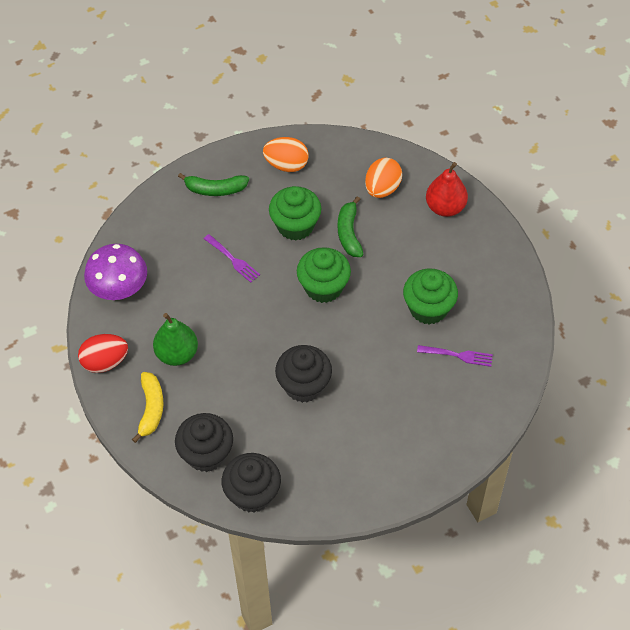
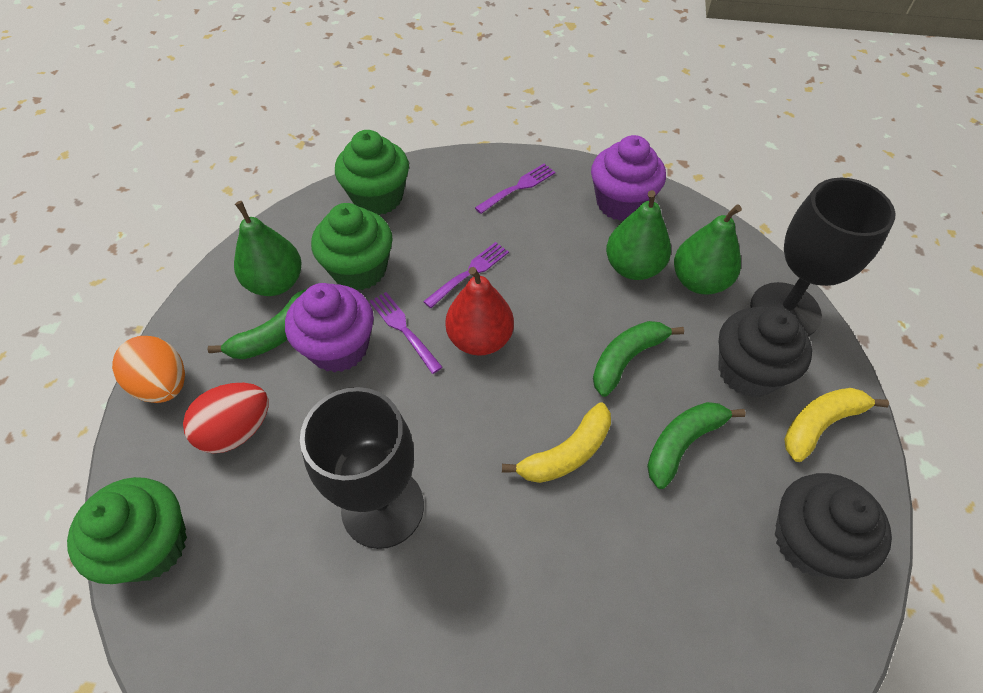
black cupcake: 3 -> 2
black goblet: 0 -> 2
green banana: 2 -> 3
green pear: 1 -> 3
orange egg: 2 -> 1
purple cupcake: 0 -> 2
purple fork: 2 -> 3
purple mushroom: 1 -> 0
yellow banana: 1 -> 2

